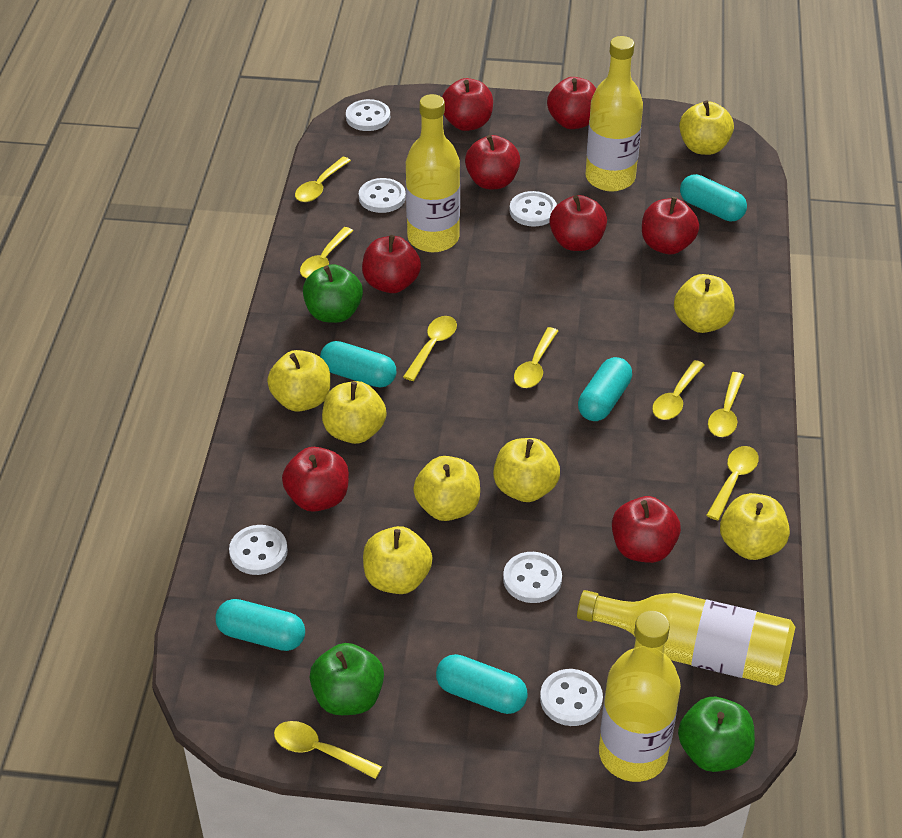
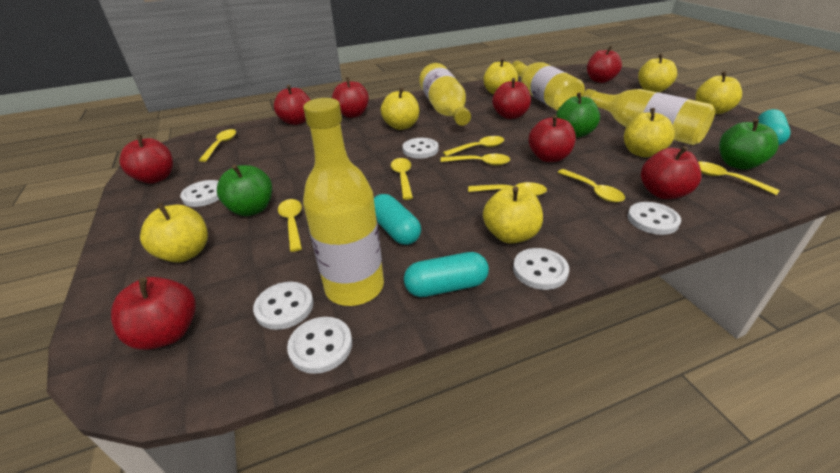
turquoise capsule: 5 -> 3
yellow apple: 8 -> 7

